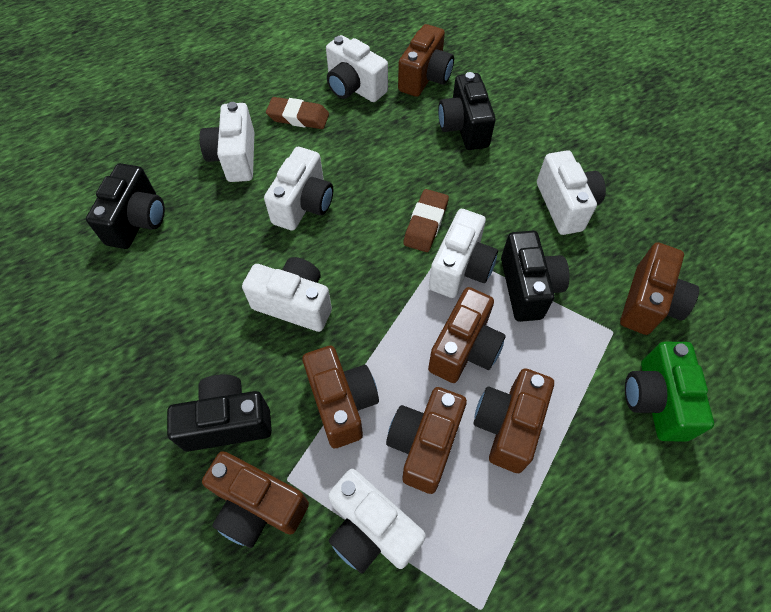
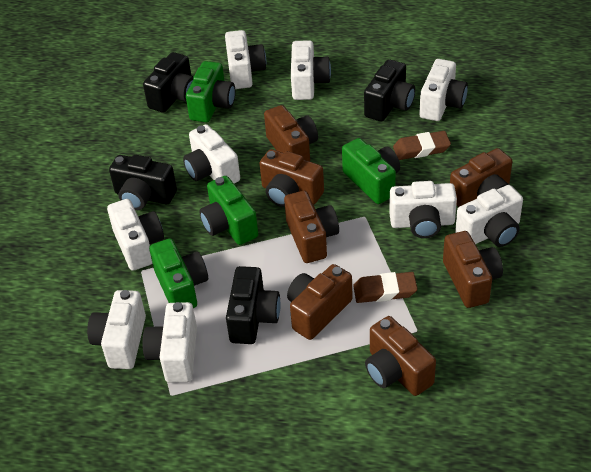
green camera: 1 -> 4
white camera: 7 -> 9

